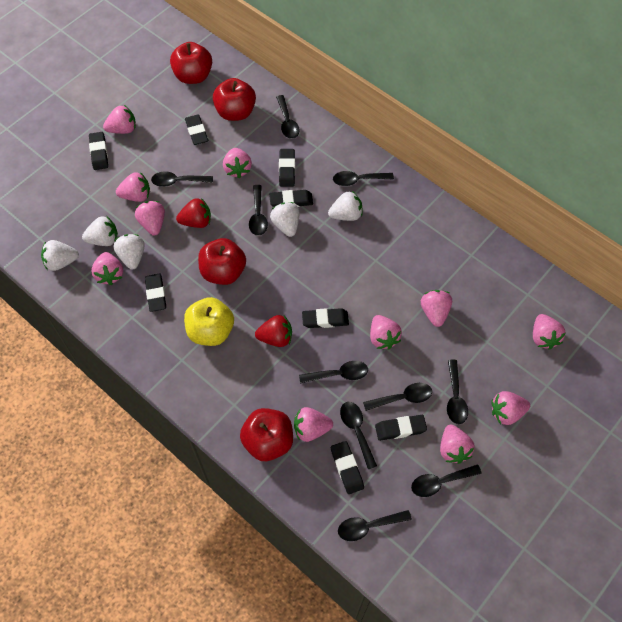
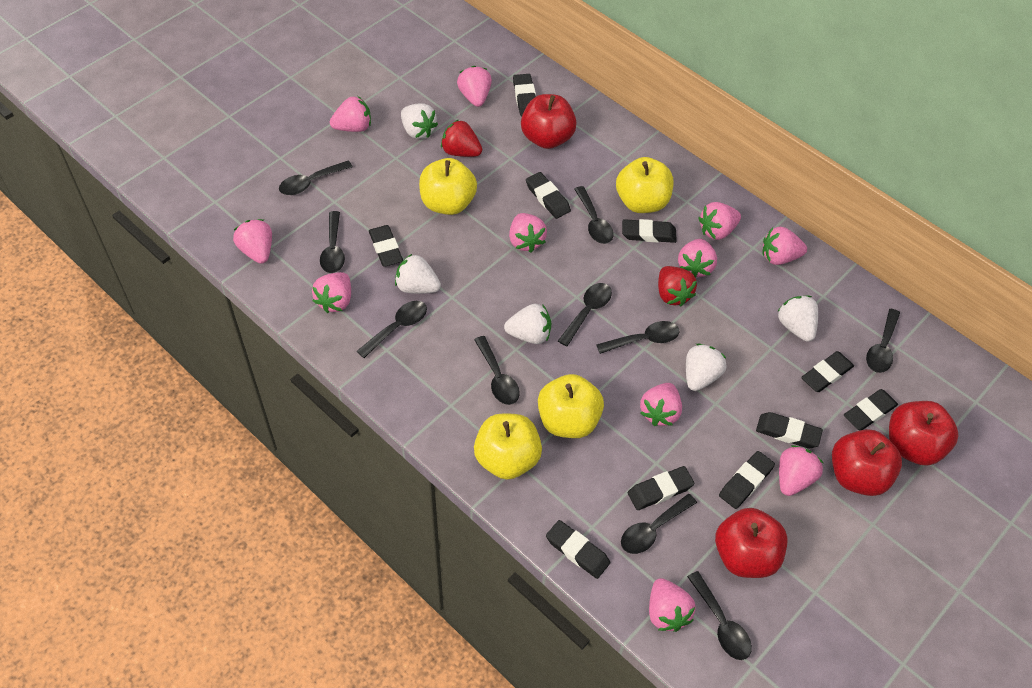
black eraser: 8 -> 10
yellow apple: 1 -> 4

